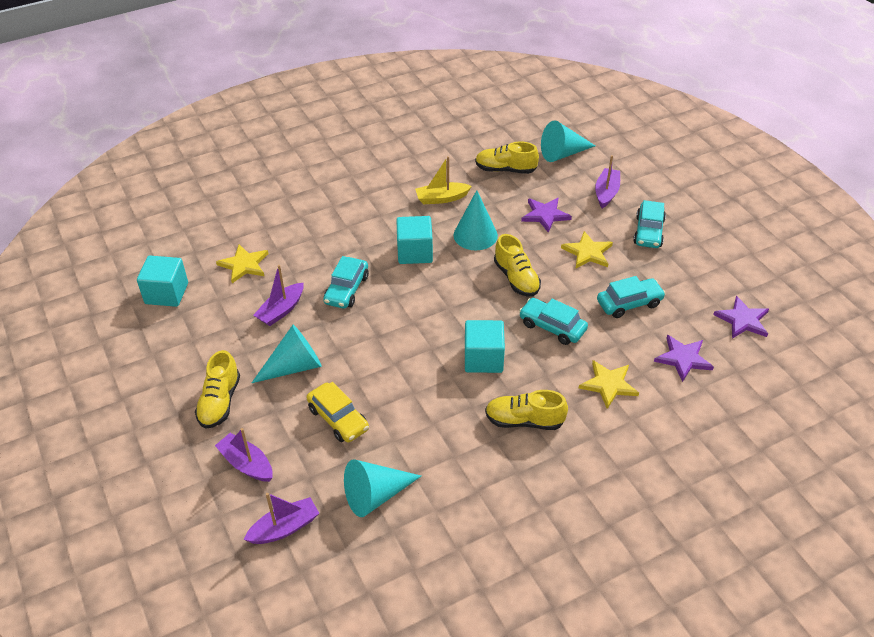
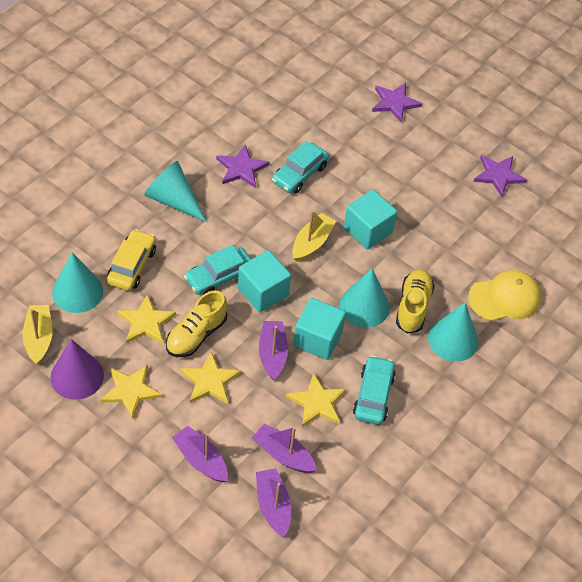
purple cone: 0 -> 1
turquoise car: 4 -> 3
yellow boat: 1 -> 2
yellow cap: 0 -> 1
yellow shoe: 4 -> 2
yellow star: 3 -> 4

